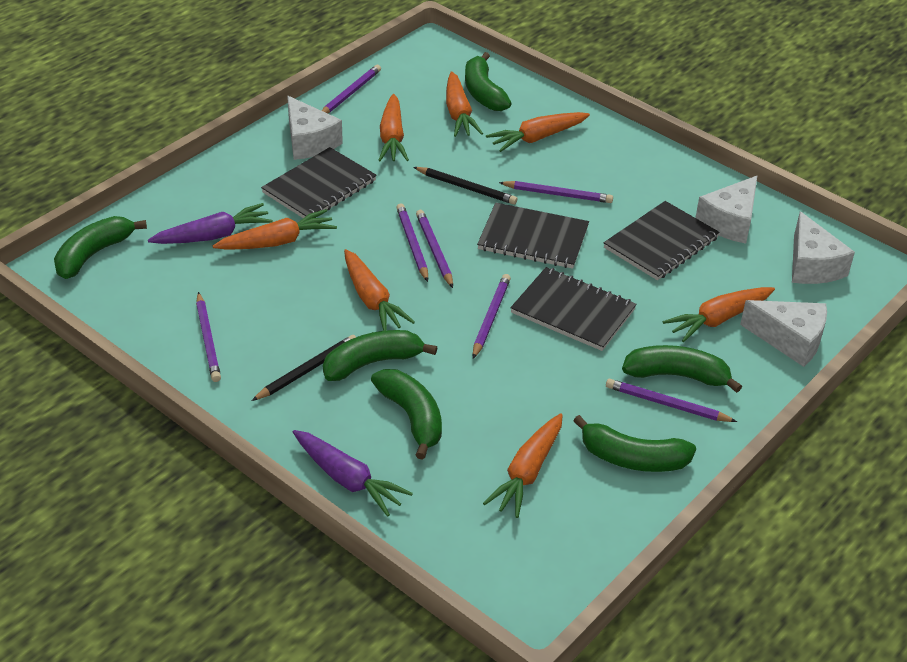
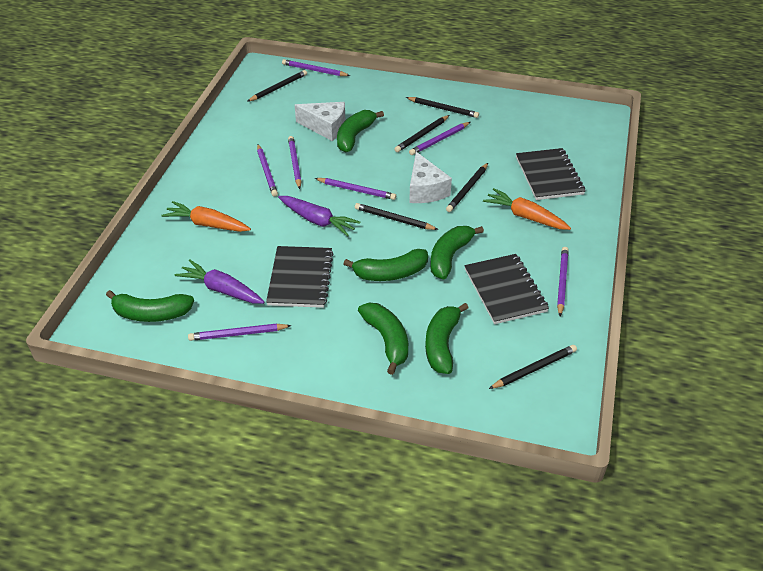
black notebook: 4 -> 3
black pencil: 2 -> 6
orange carrot: 7 -> 2
white cheese: 4 -> 2

